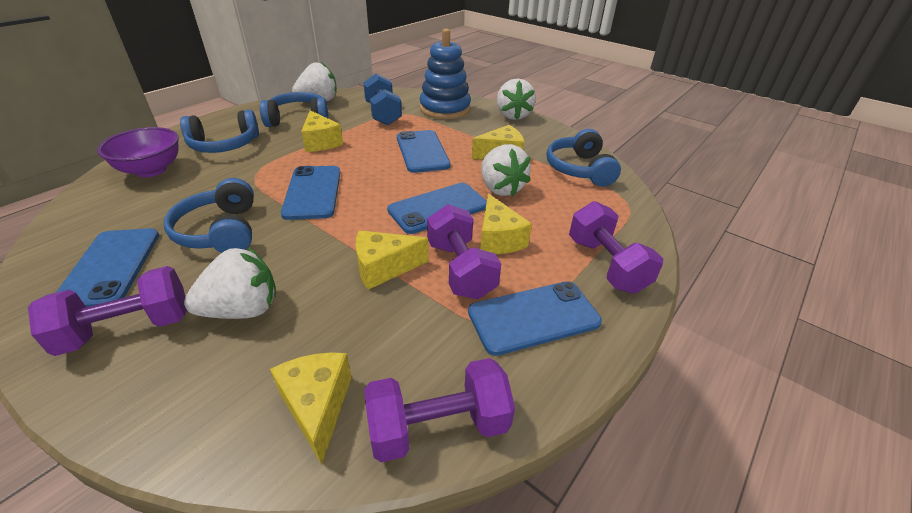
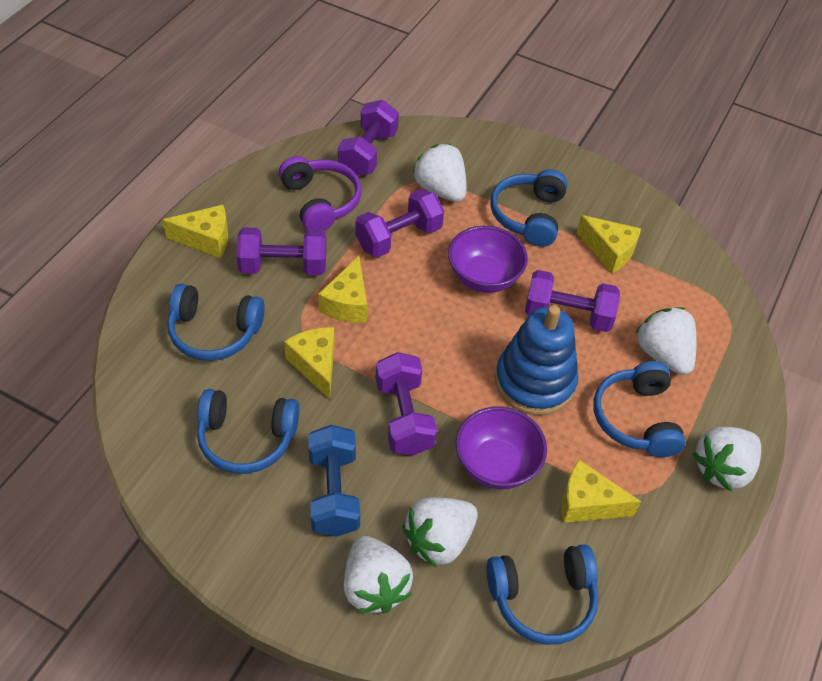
blue headphones: 4 -> 5
blue phone: 5 -> 0
purple bowl: 1 -> 2
purple dumbbell: 4 -> 5
purple headphones: 0 -> 1
white strawberry: 4 -> 5

